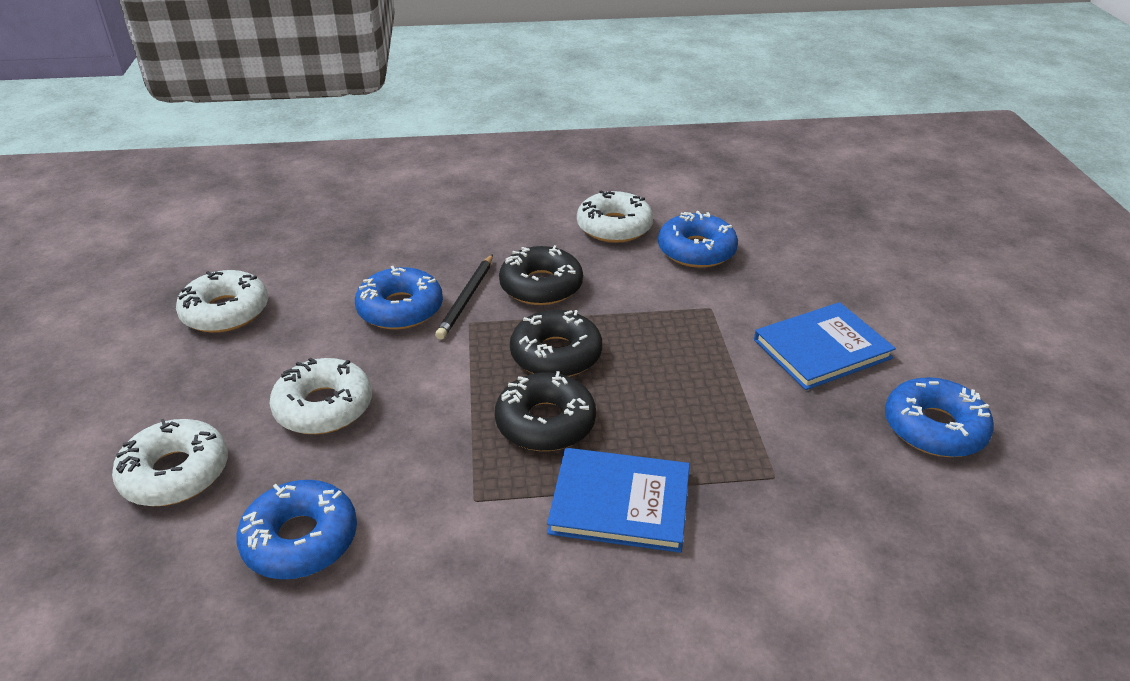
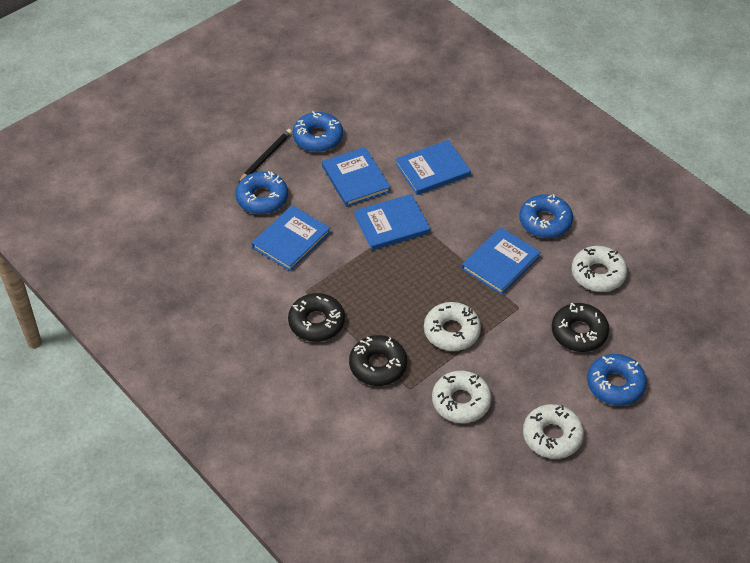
blue book: 2 -> 5

